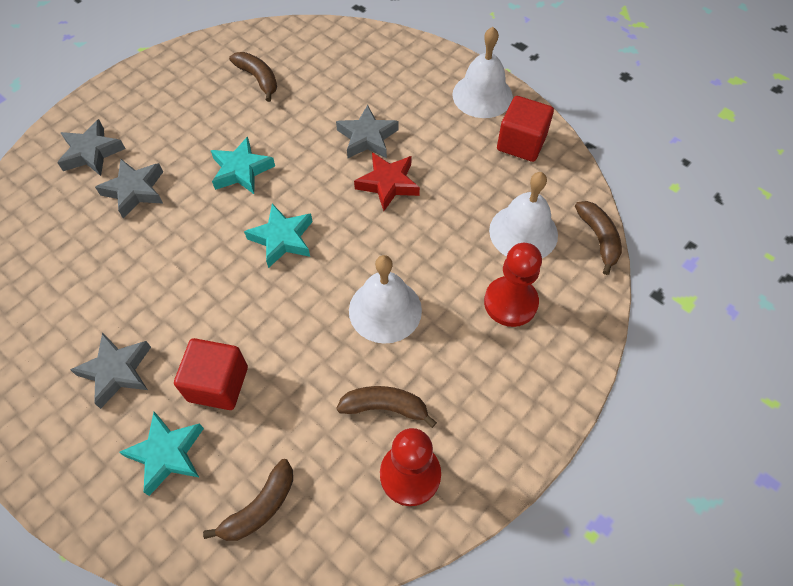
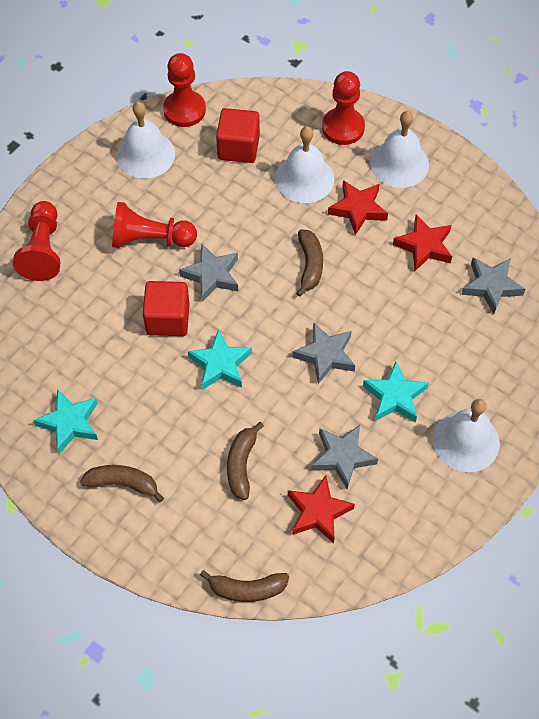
red pawn: 2 -> 4
red star: 1 -> 3
white bell: 3 -> 4

